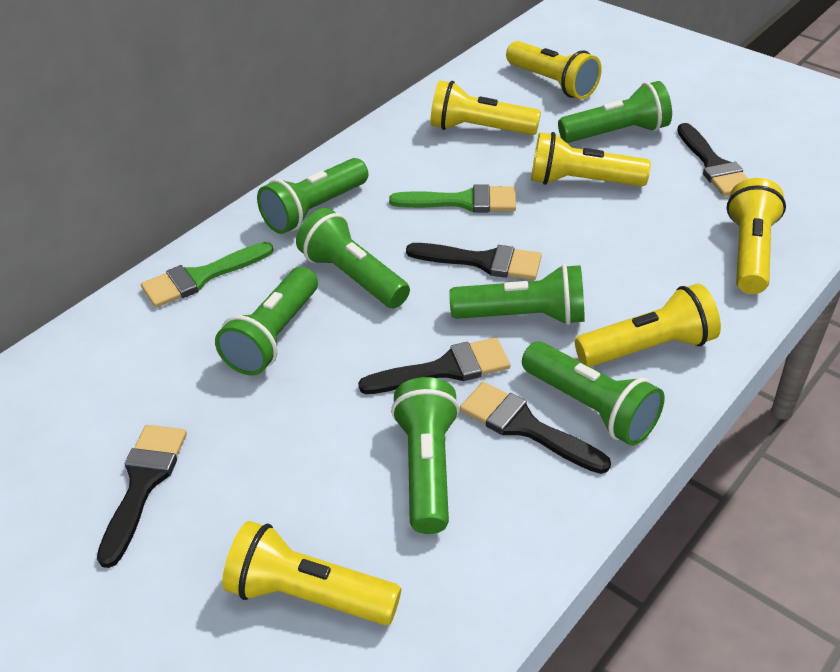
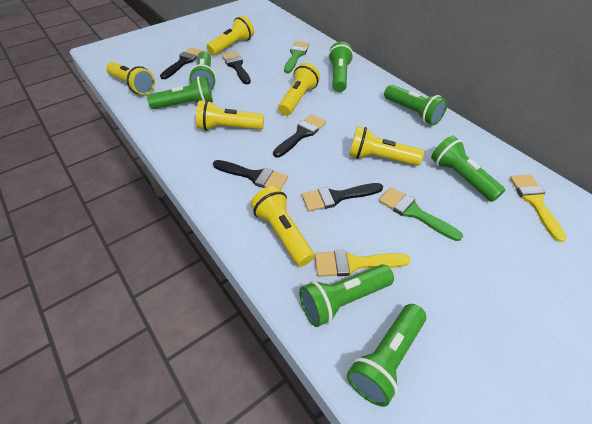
yellow brush: 0 -> 2

